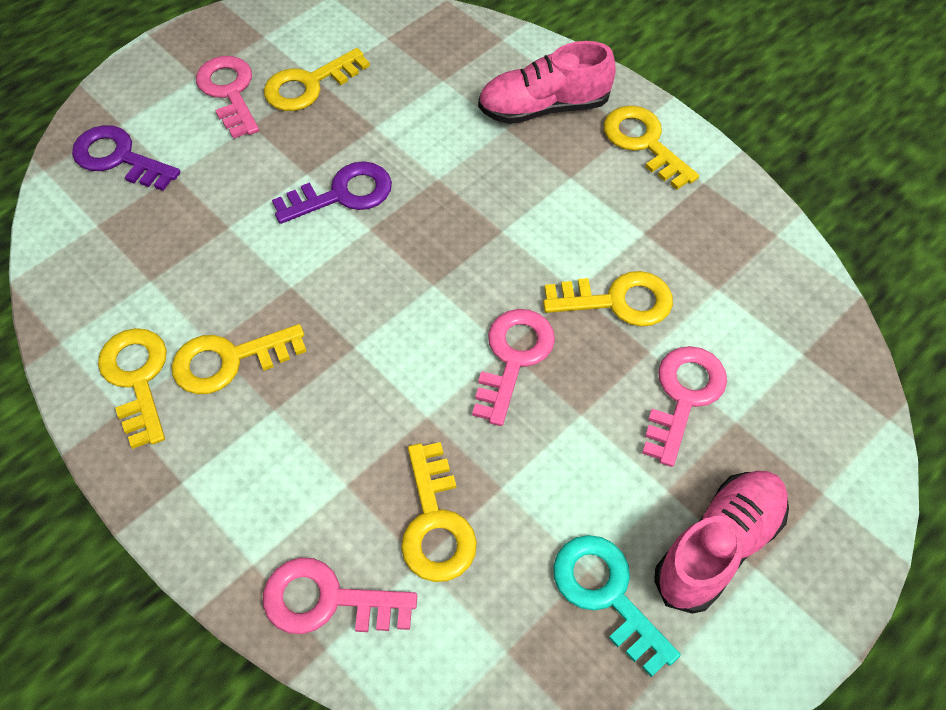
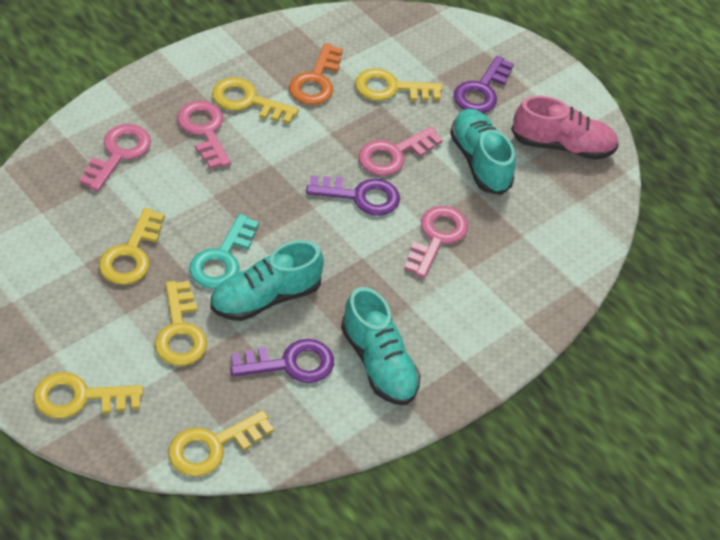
orange key: 0 -> 1
pink shoe: 2 -> 1
purple key: 2 -> 3
turquoise shoe: 0 -> 3

